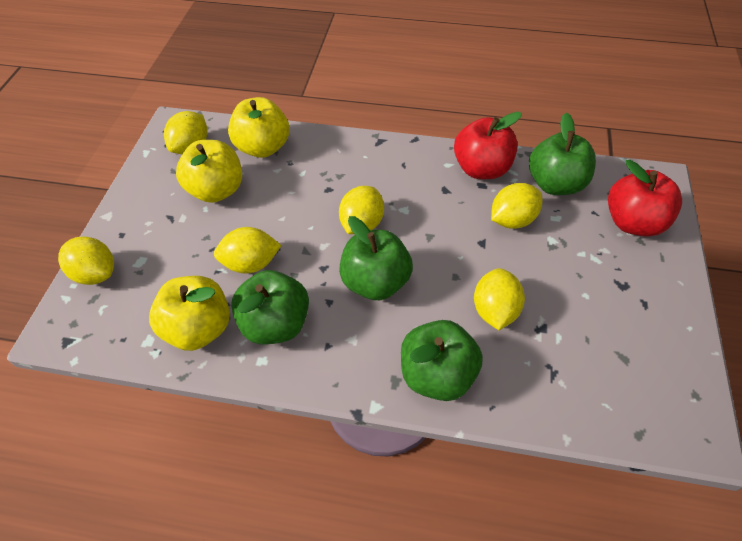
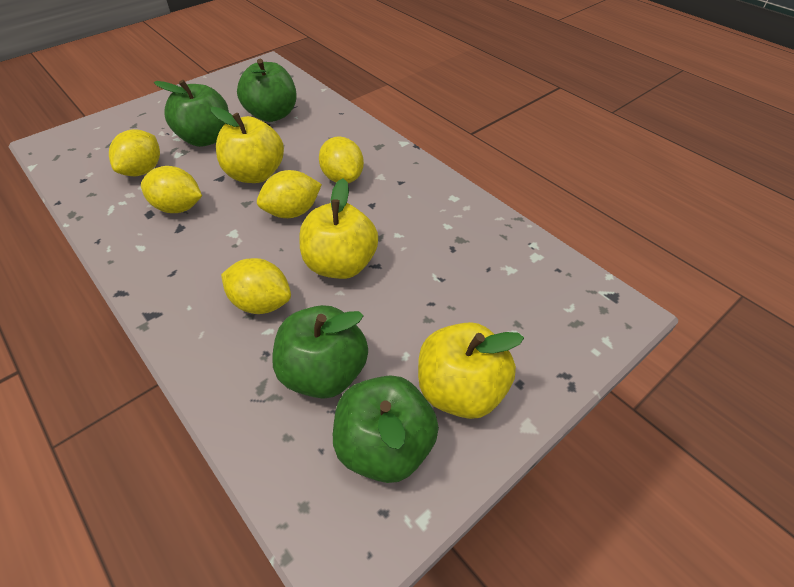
red apple: 2 -> 0
yellow lemon: 6 -> 5

